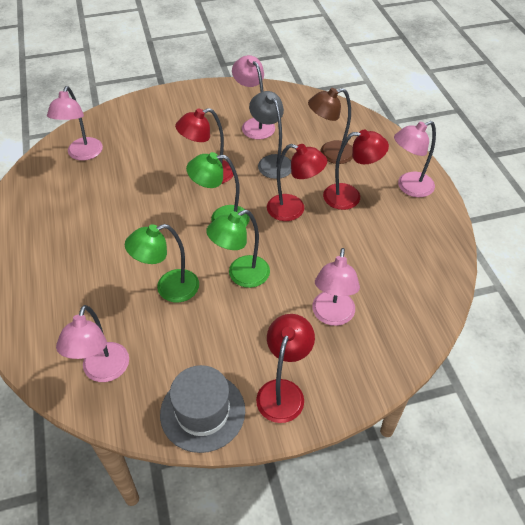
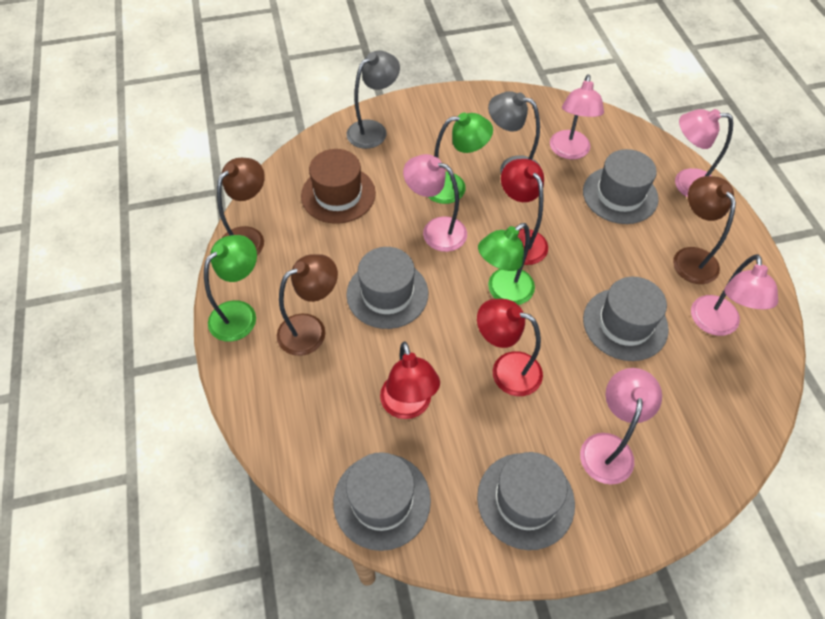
brown hat: 0 -> 1
brown lamp: 1 -> 3
grey hat: 1 -> 5
grey lamp: 1 -> 2
red lamp: 4 -> 3

